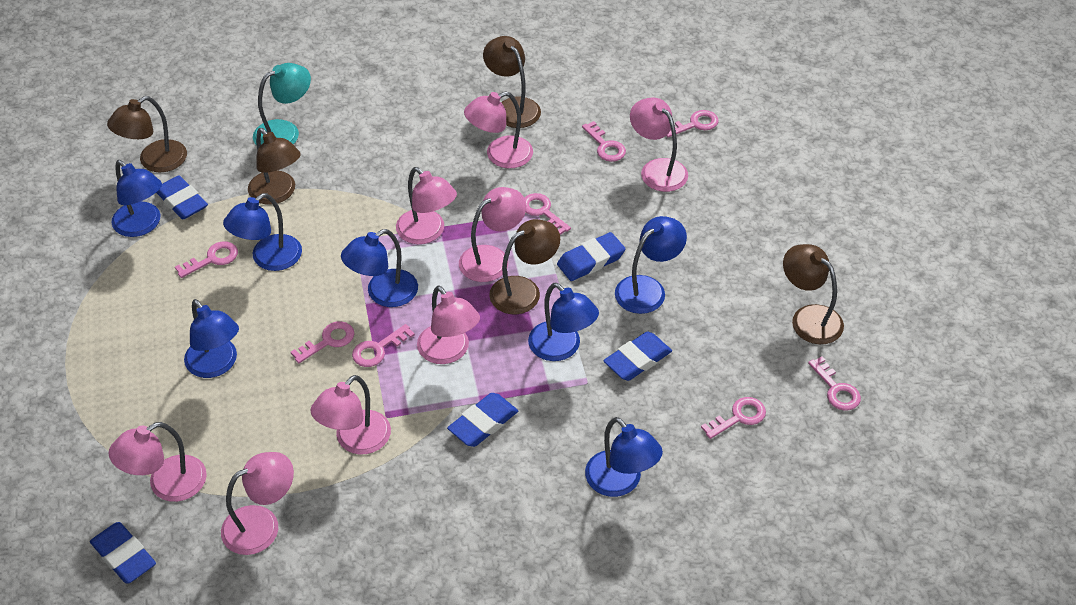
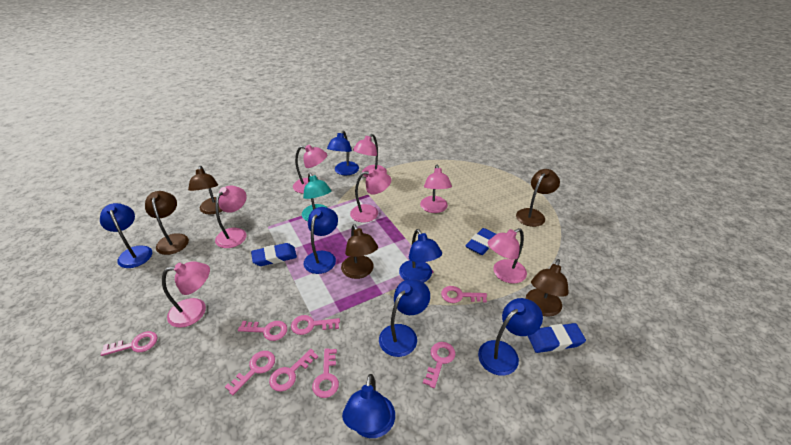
blue eraser: 5 -> 3
pink lamp: 8 -> 7

